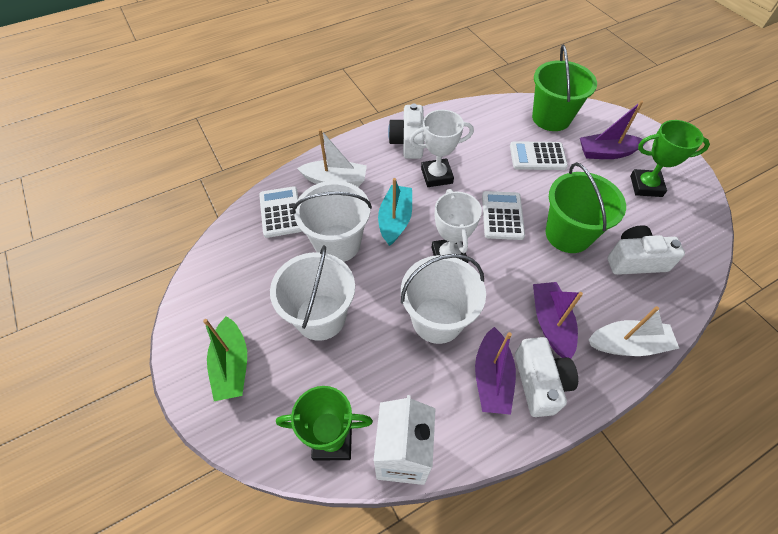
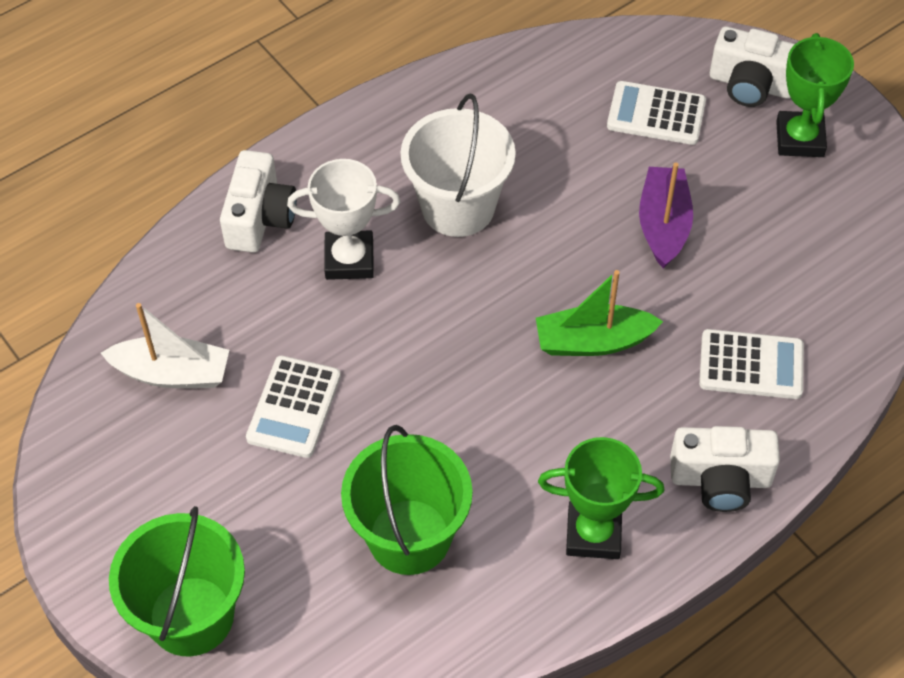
purple boat: 3 -> 1
turquoise boat: 1 -> 0
white boat: 2 -> 1
white bucket: 3 -> 1
white carton: 1 -> 0
white trophy: 2 -> 1

